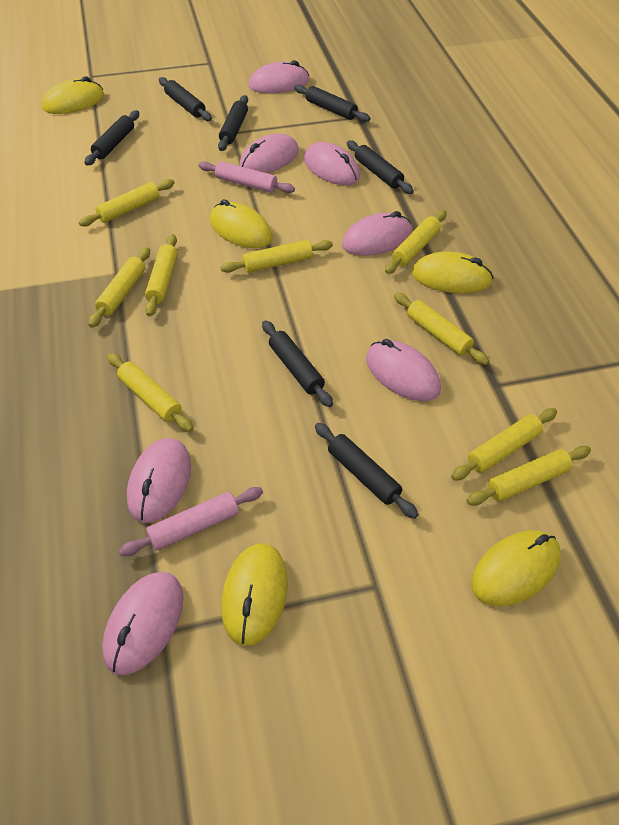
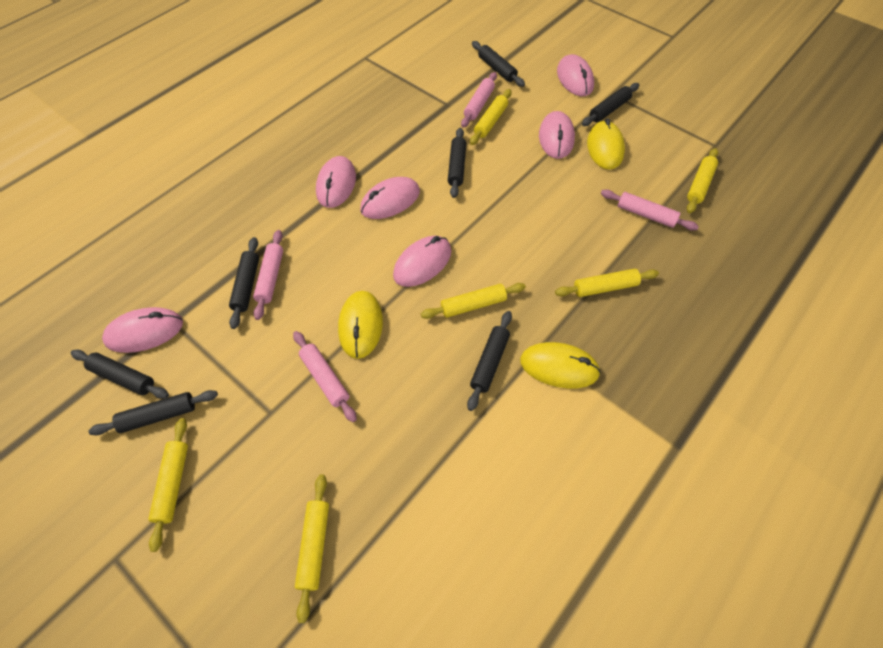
pink mouse: 7 -> 6
pink rolling pin: 2 -> 4
yellow mouse: 5 -> 3
yellow rolling pin: 9 -> 6

